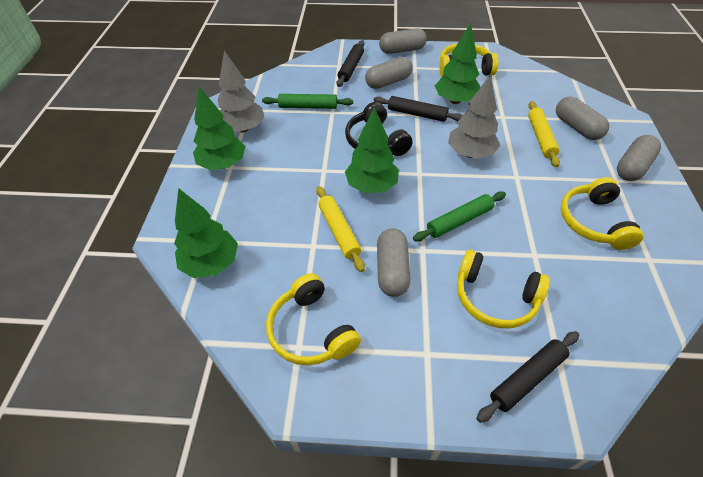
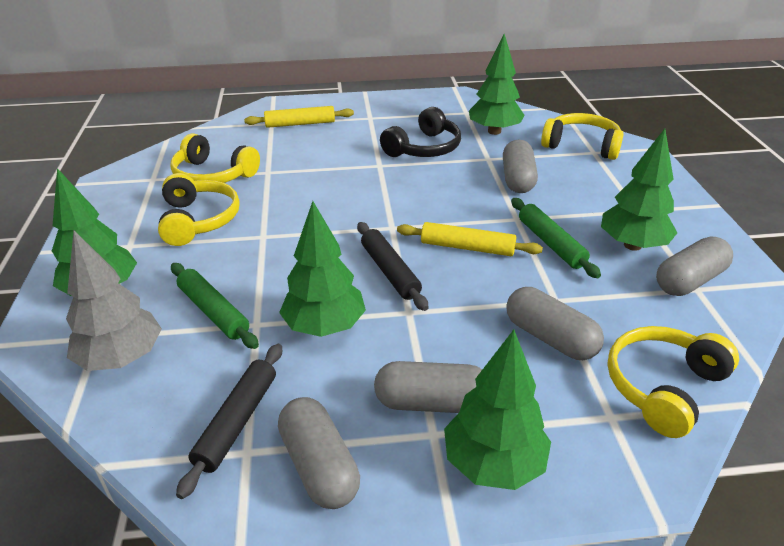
black rolling pin: 3 -> 2
green tree: 4 -> 5
grey tree: 2 -> 1

